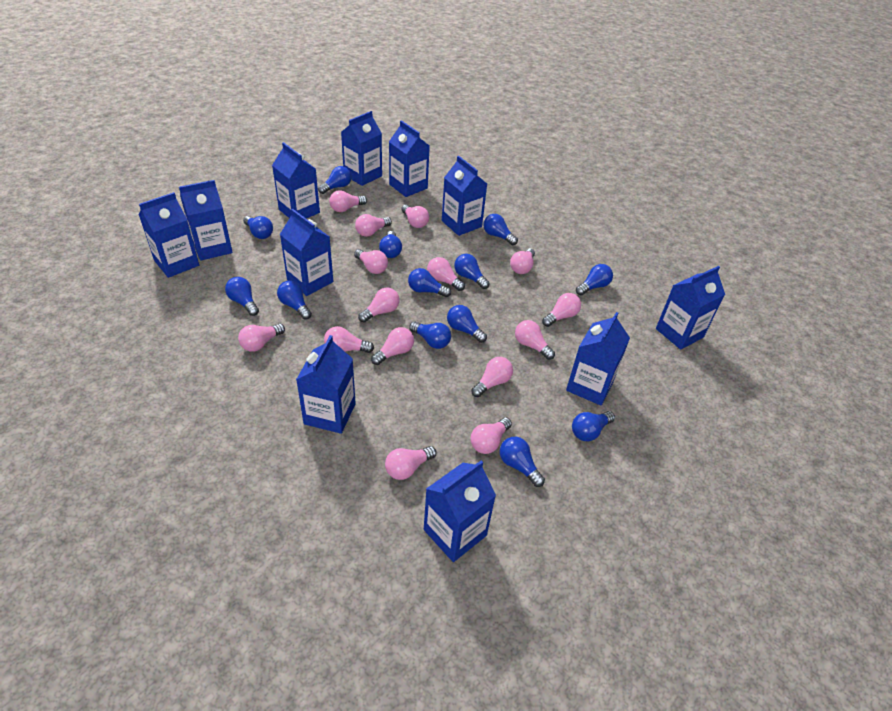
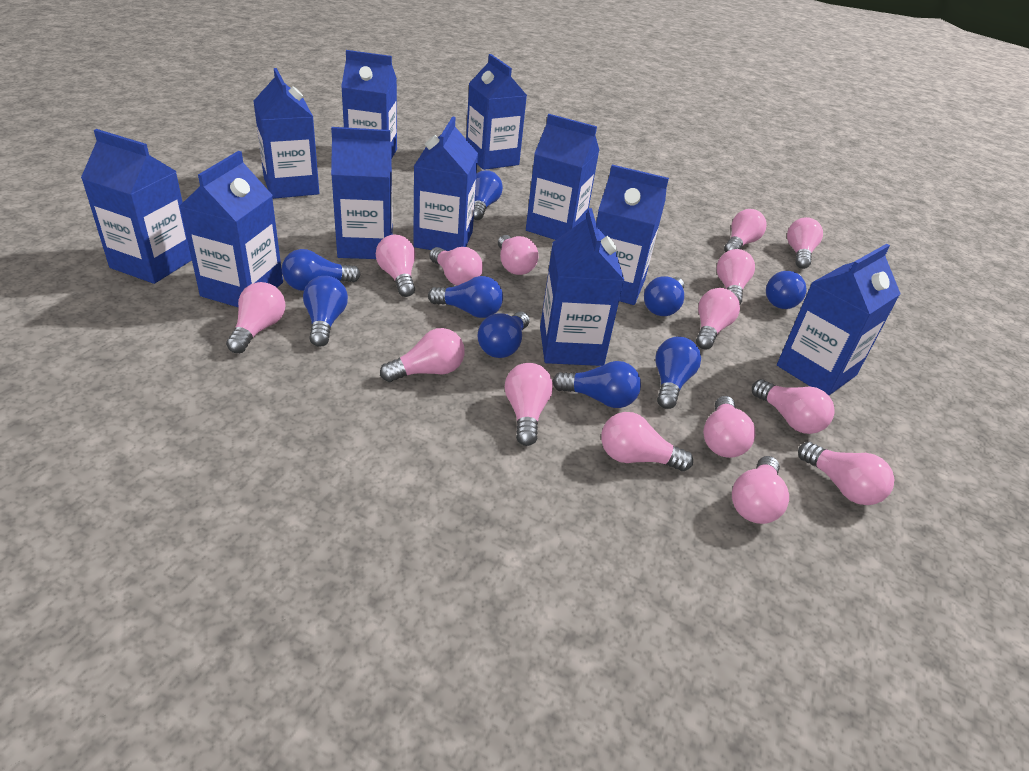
blue light bulb: 13 -> 9

